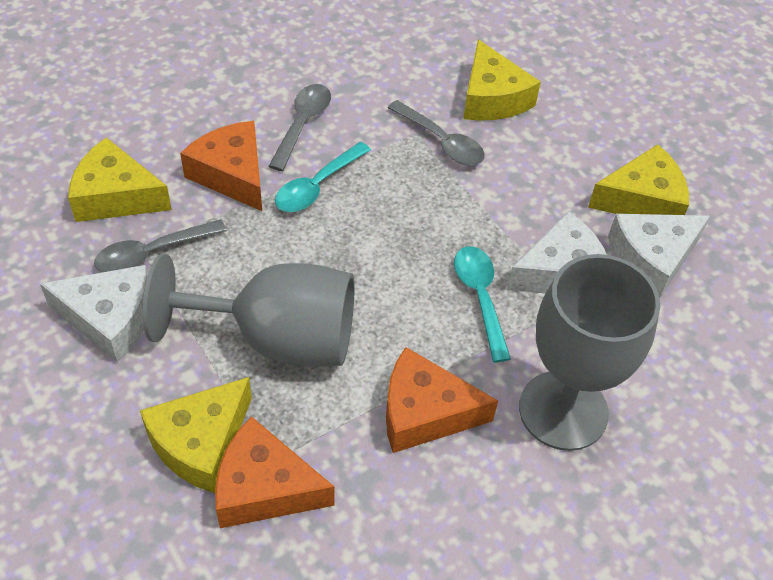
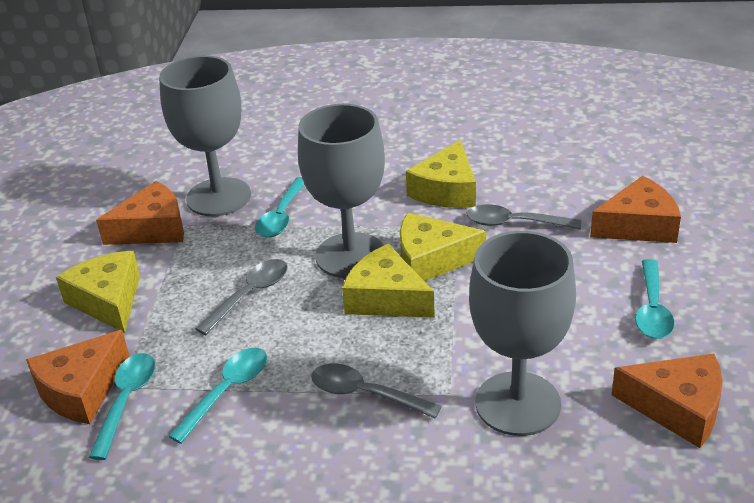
grey goblet: 2 -> 3
orange cheese: 3 -> 4
turquoise spoon: 2 -> 4
white cheese: 3 -> 0

